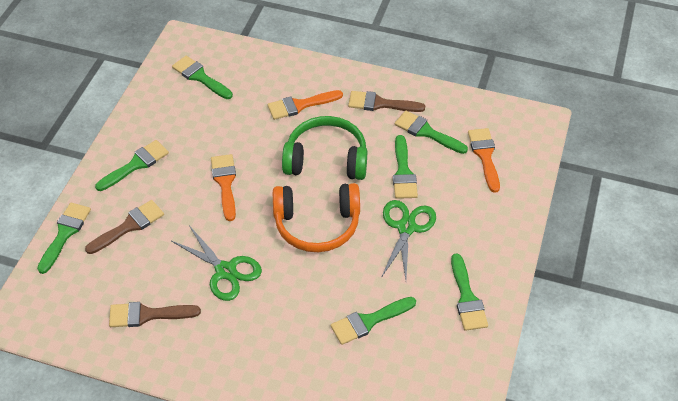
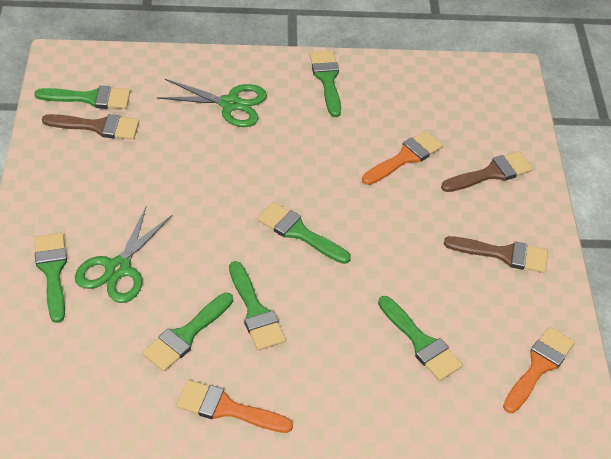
green headphones: 1 -> 0
orange headphones: 1 -> 0

